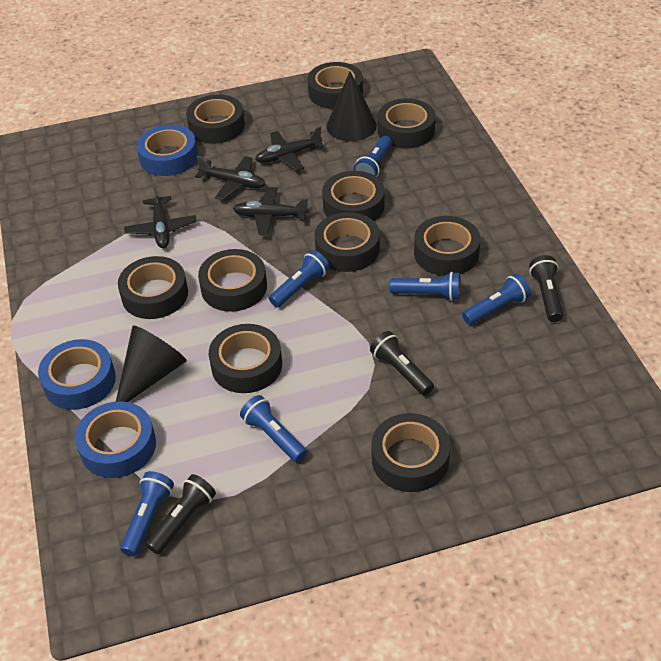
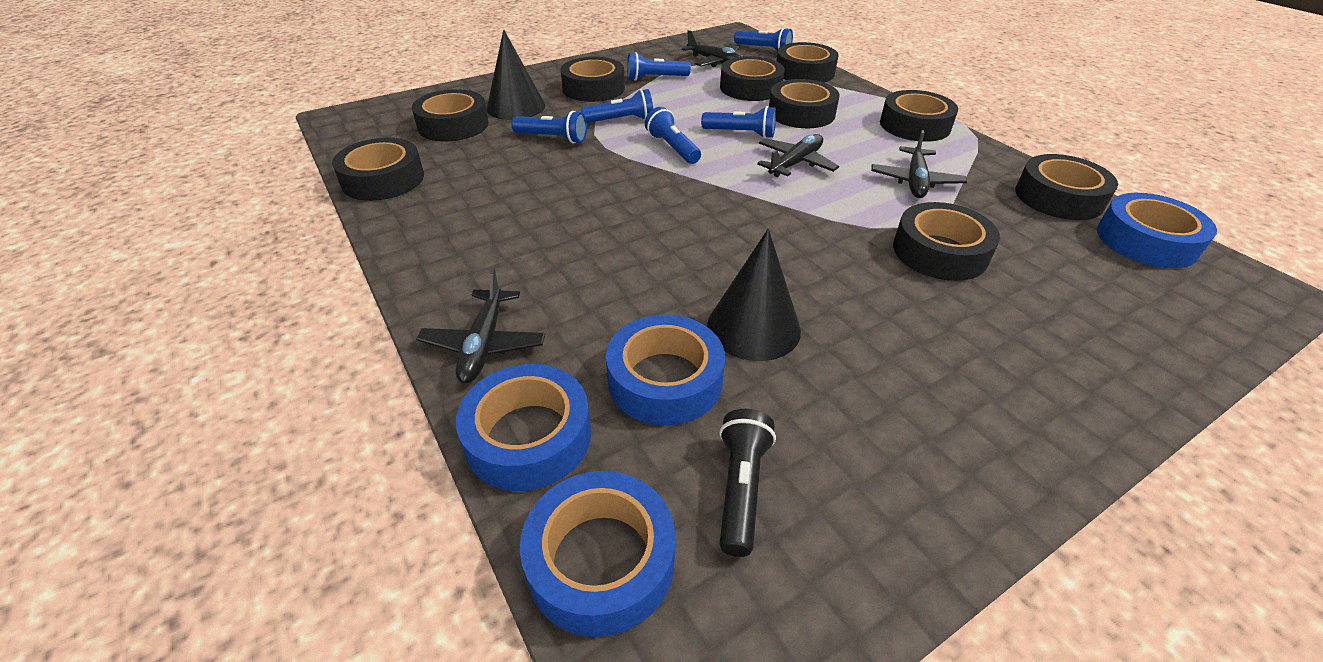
black flashlight: 3 -> 1
black tape: 10 -> 9
blue tape: 3 -> 4

